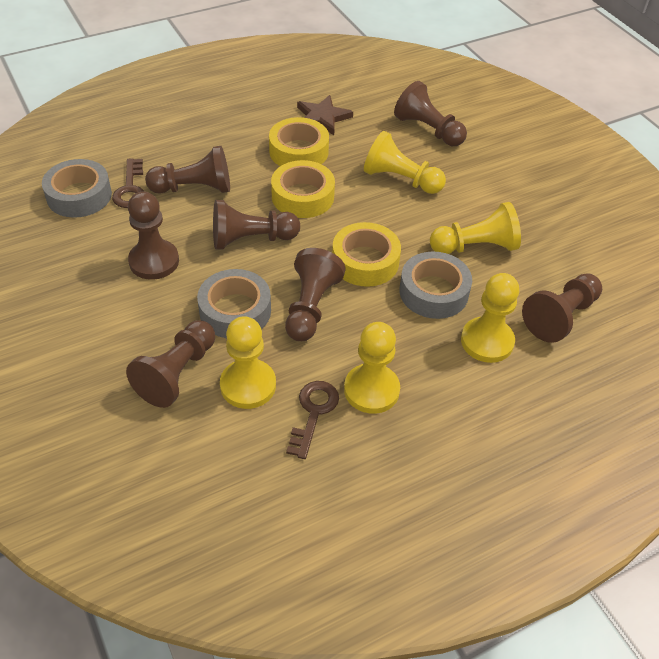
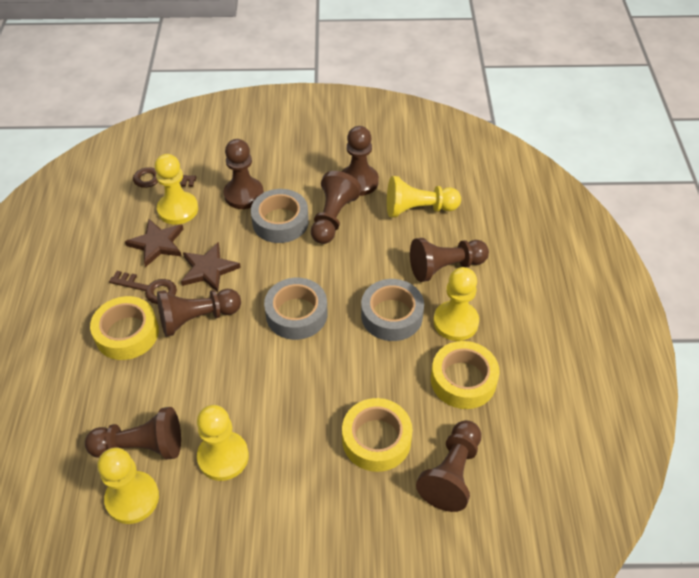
brown star: 1 -> 2

